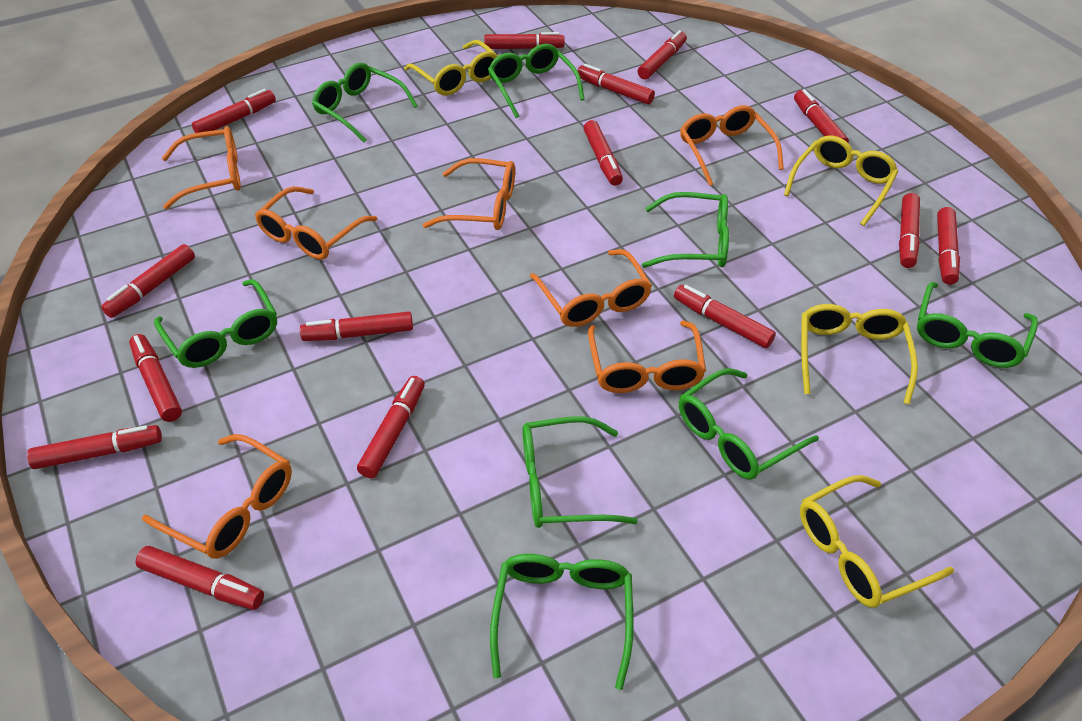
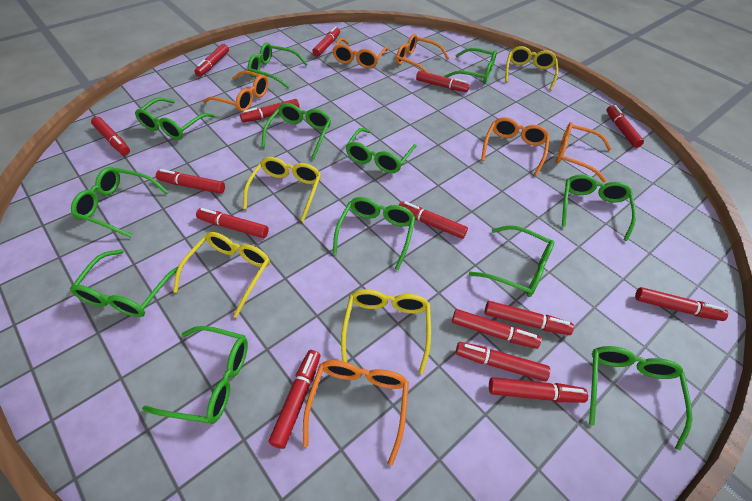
green glasses: 8 -> 12
orange glasses: 7 -> 6

